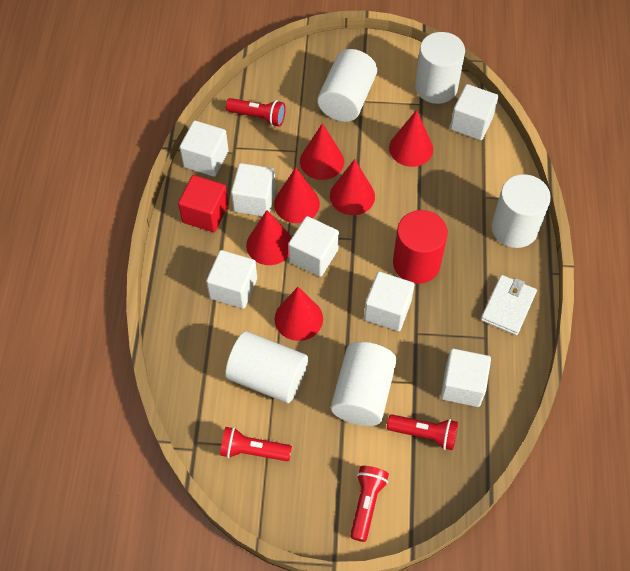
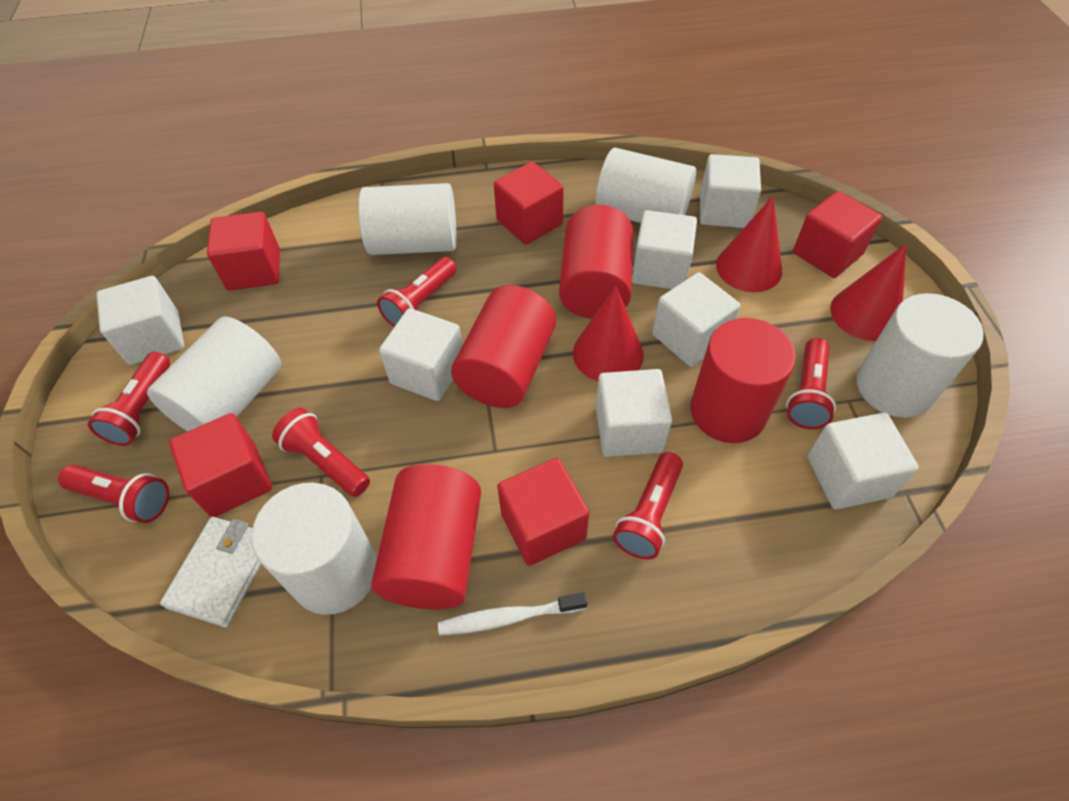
red cone: 6 -> 3
red cube: 1 -> 5
red cylinder: 1 -> 4
red flashlight: 4 -> 6
white toothbrush: 0 -> 1

